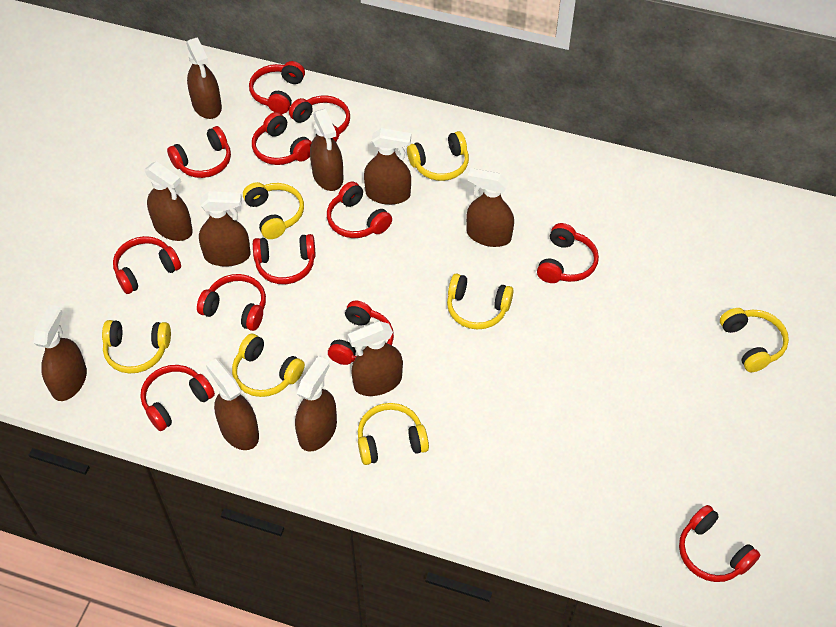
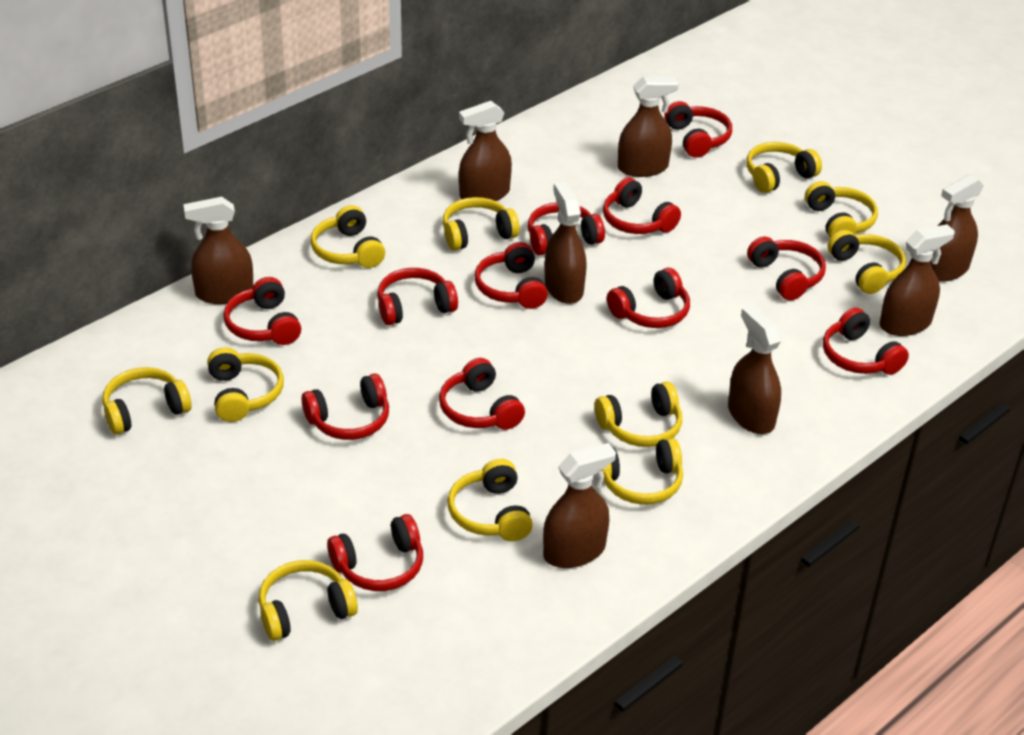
brown spray bottle: 10 -> 8
yellow headphones: 7 -> 11

